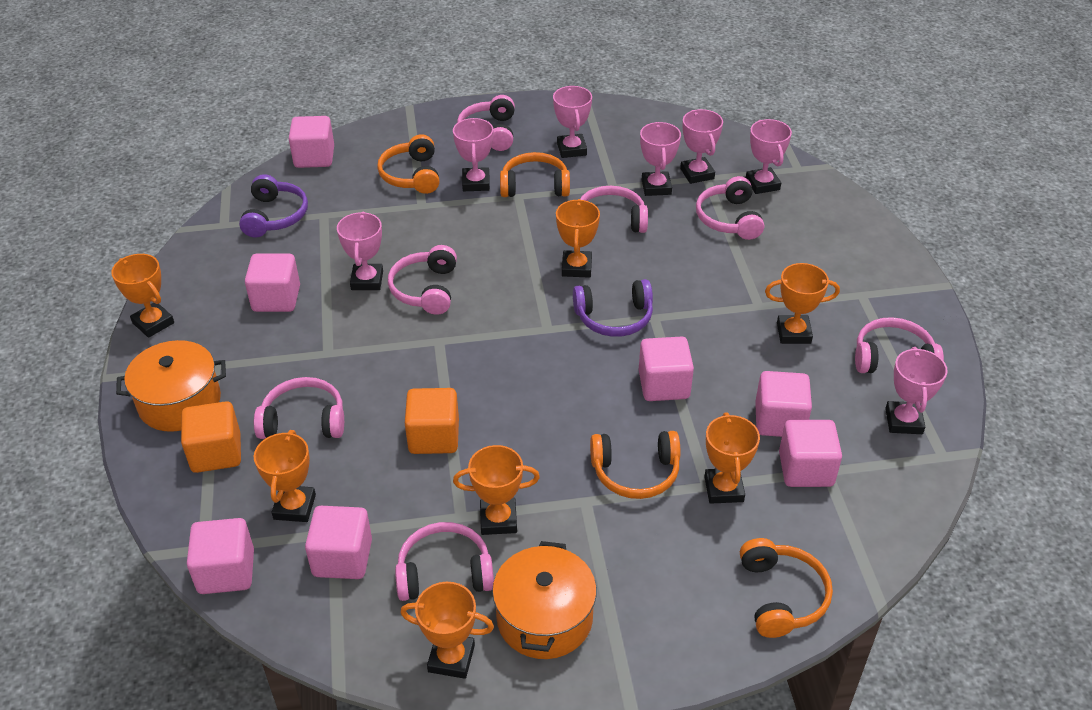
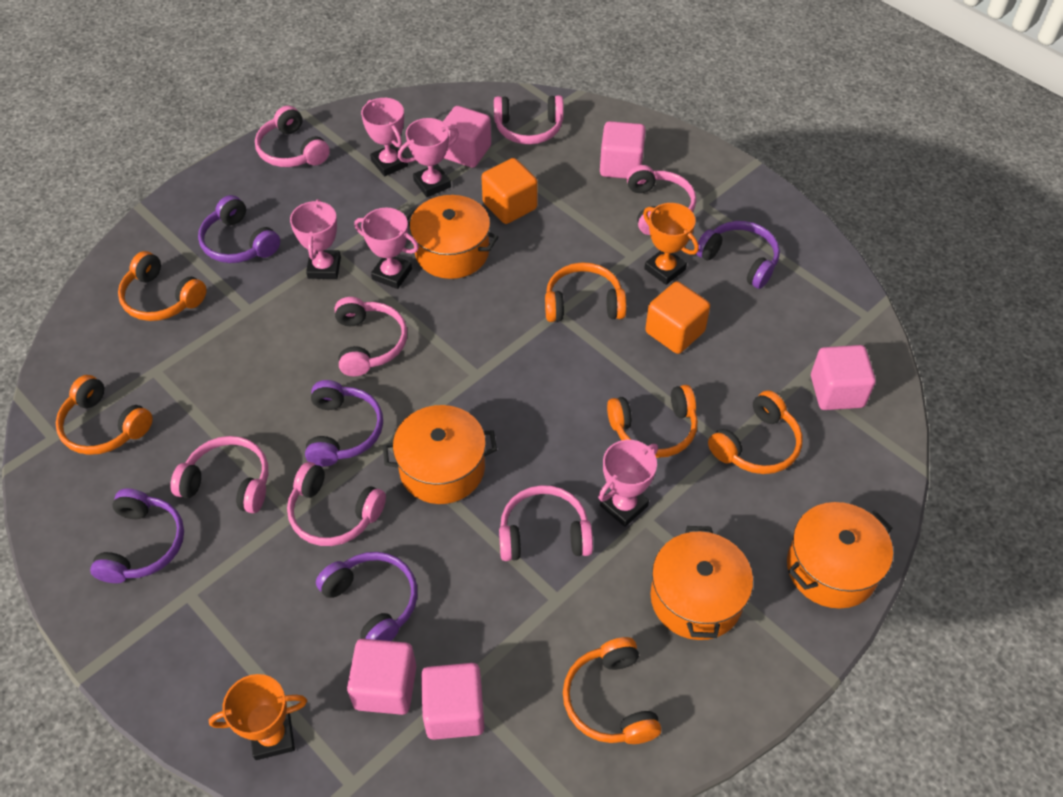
orange headphones: 4 -> 6
orange pot: 2 -> 4
orange trophy: 7 -> 2
pink cube: 7 -> 5
pink trophy: 7 -> 5
purple headphones: 2 -> 5

